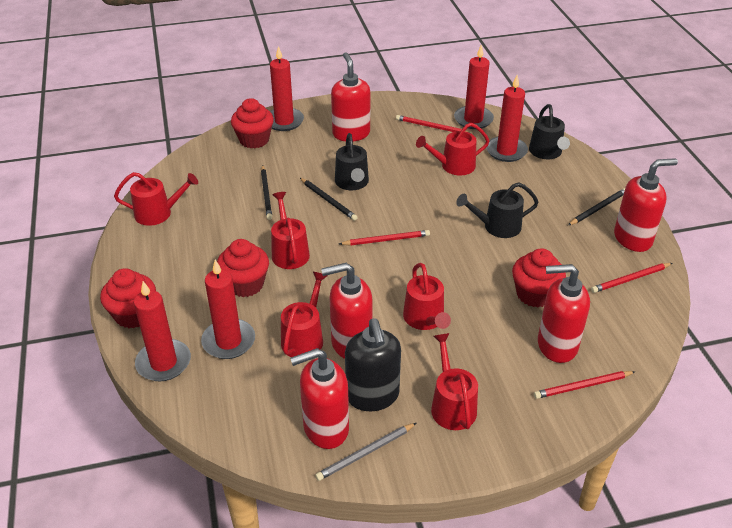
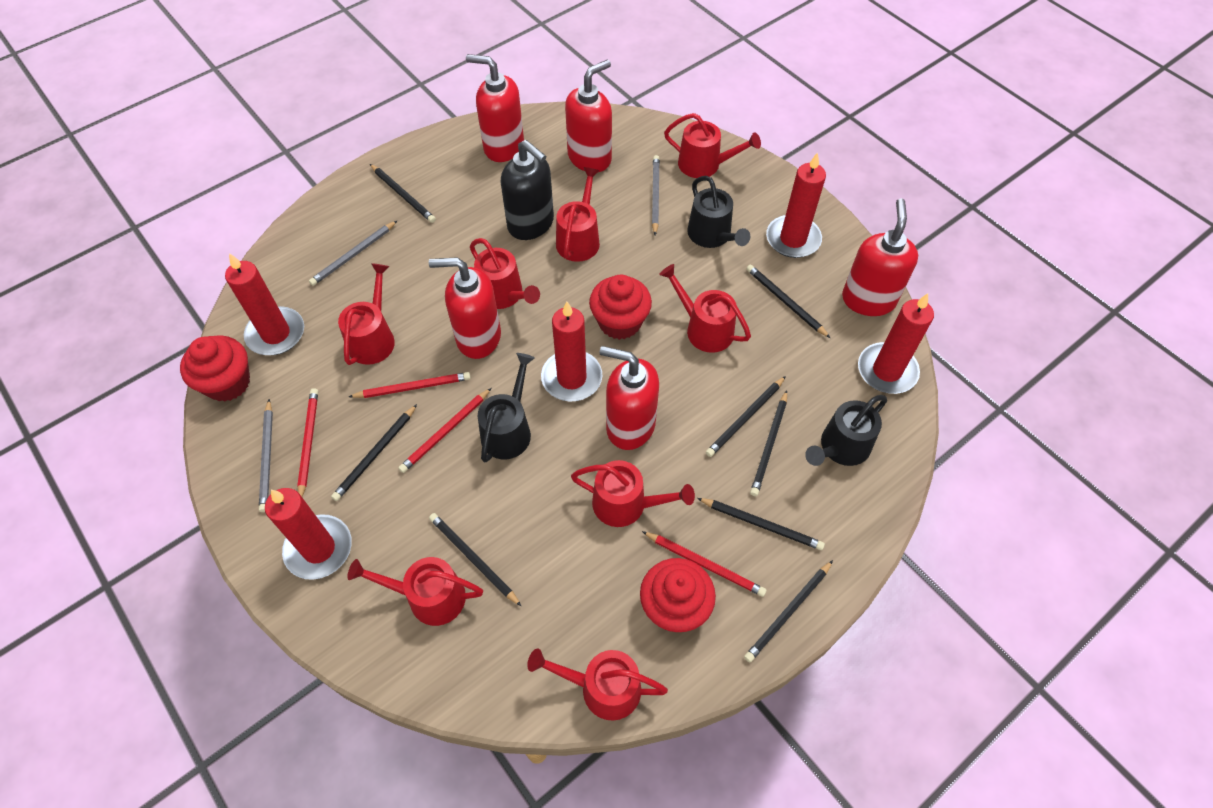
black pencil: 3 -> 8
grey pencil: 1 -> 3
red cupcake: 4 -> 3
red watering can: 6 -> 8

